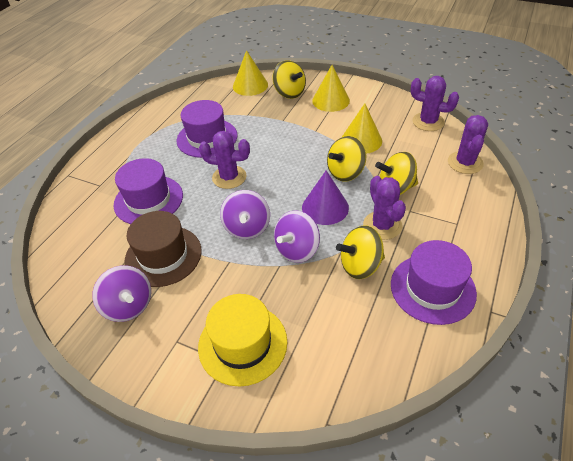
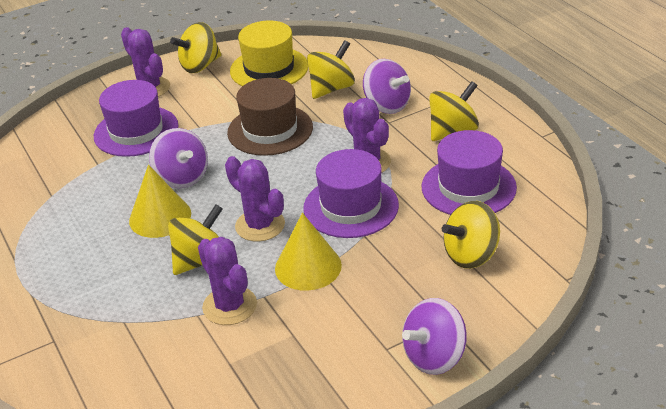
purple cone: 1 -> 0
yellow cone: 3 -> 2
yellow spinning top: 4 -> 5

